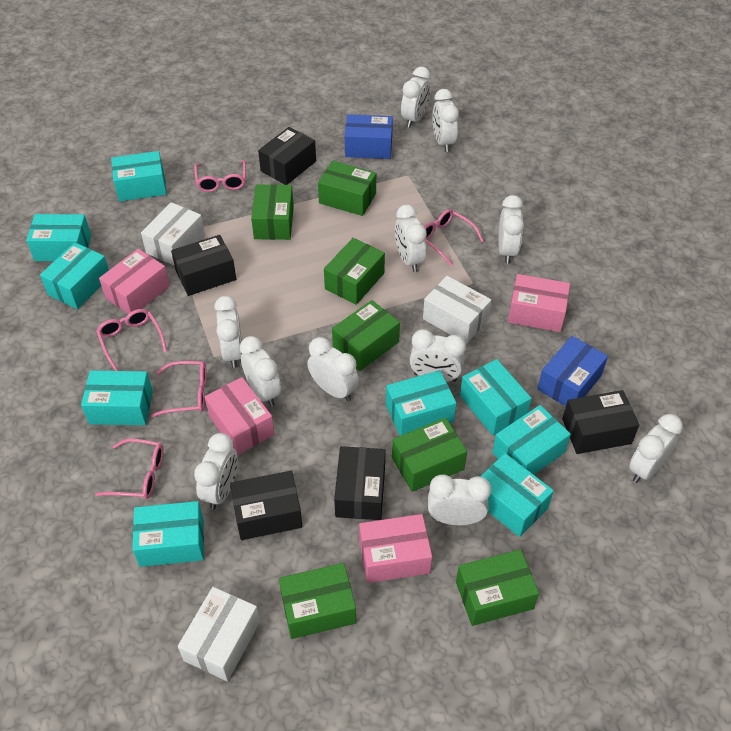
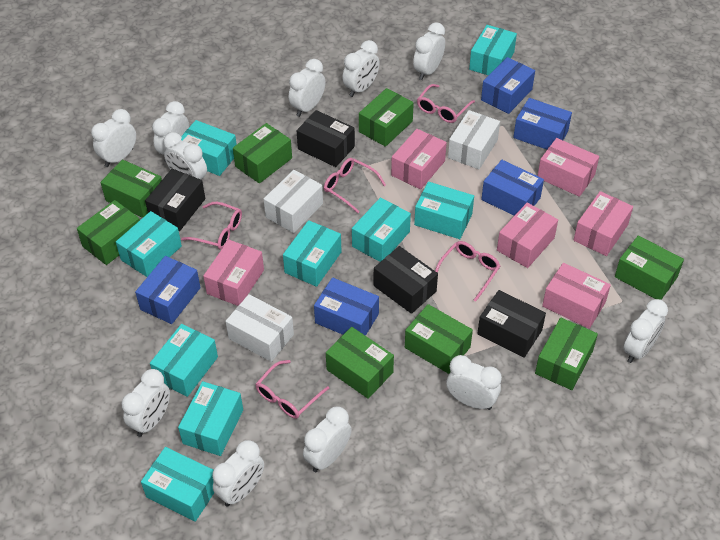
black box: 5 -> 4
blue box: 2 -> 5
green box: 7 -> 8
pink box: 4 -> 6

